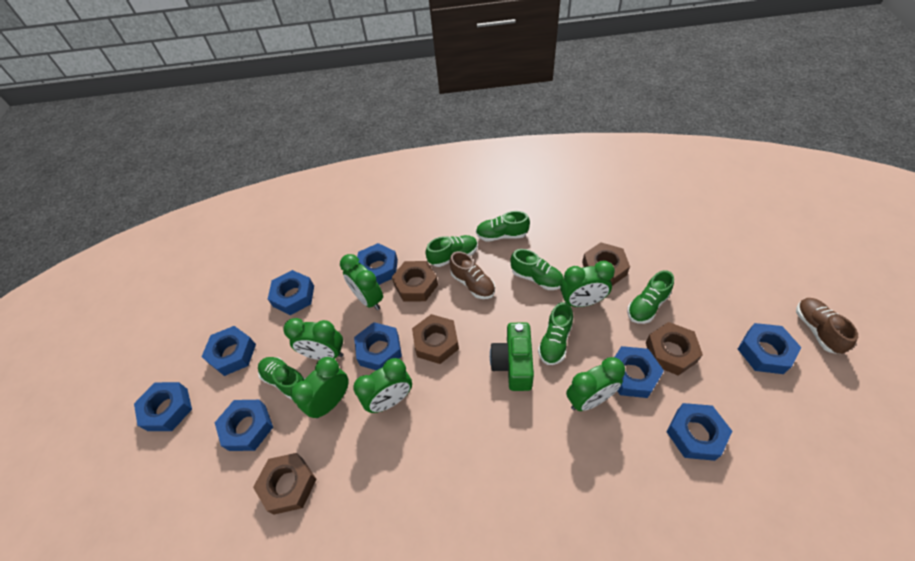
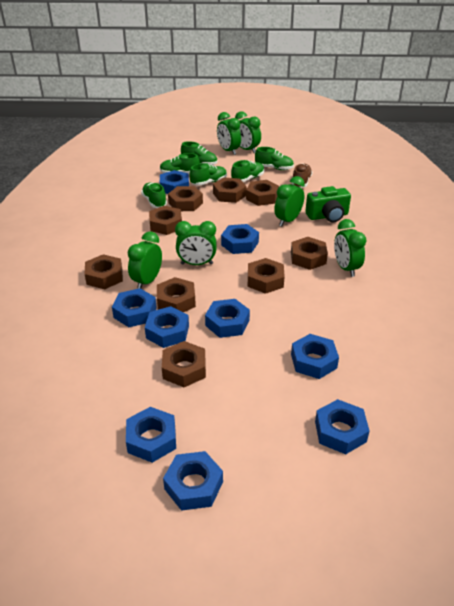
brown nut: 5 -> 9
brown shoe: 2 -> 1

